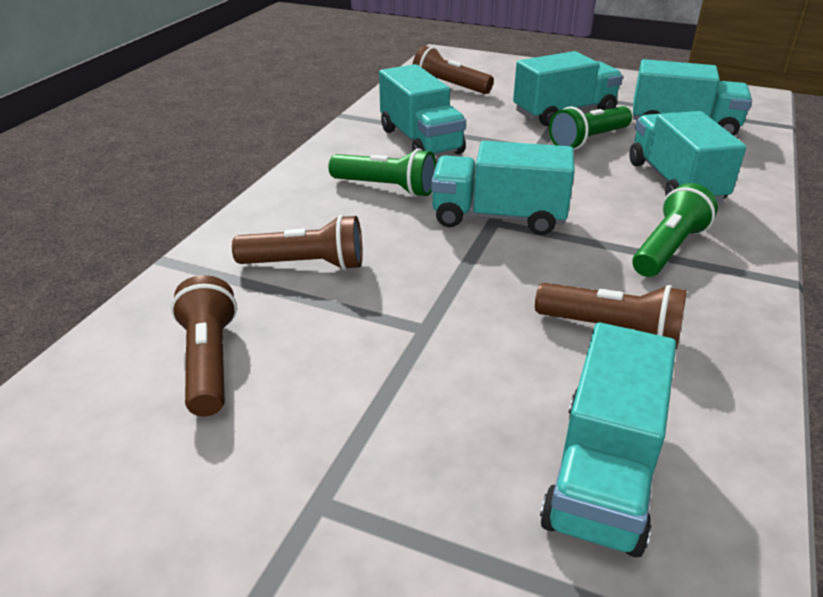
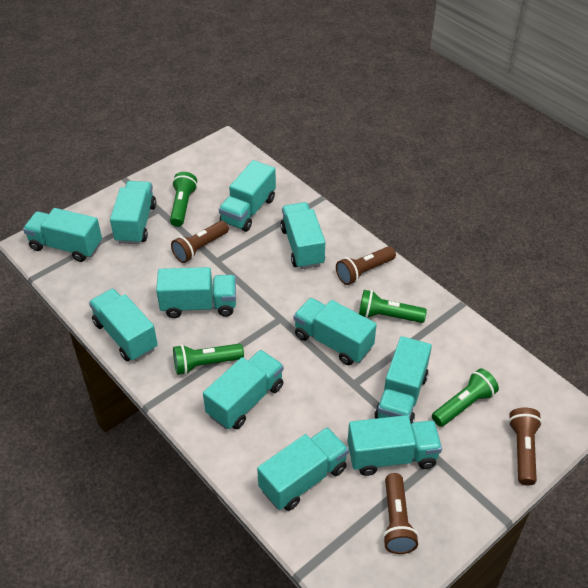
green flashlight: 3 -> 4
turquoise truck: 6 -> 11

